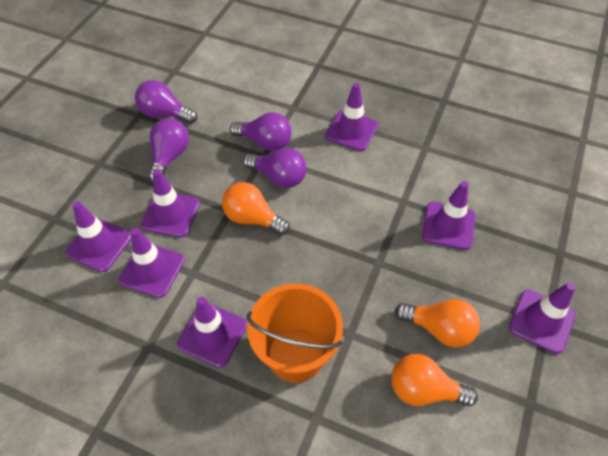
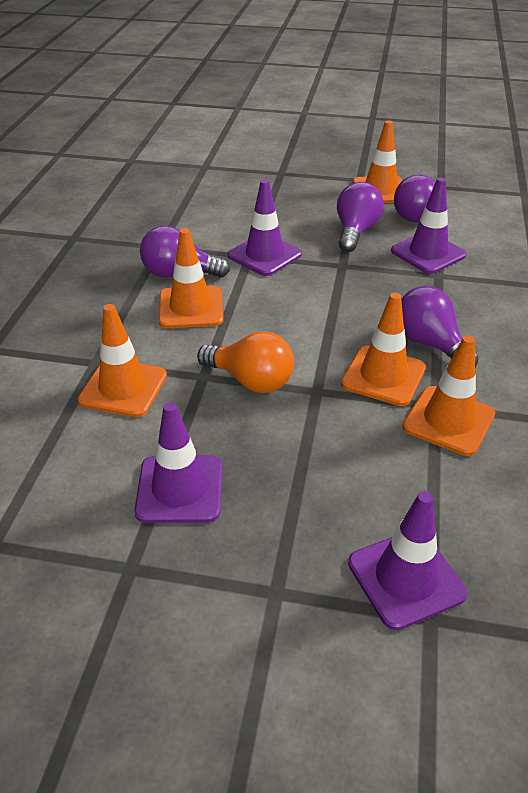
orange bucket: 1 -> 0
orange light bulb: 3 -> 1
orange traffic cone: 0 -> 5
purple traffic cone: 7 -> 4

